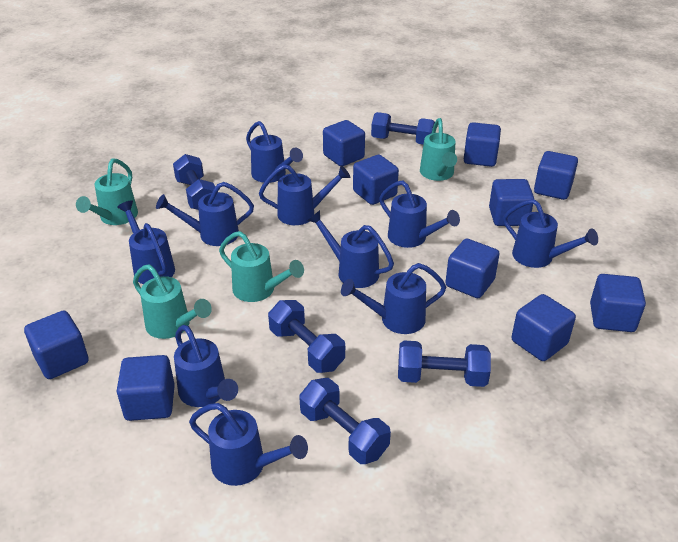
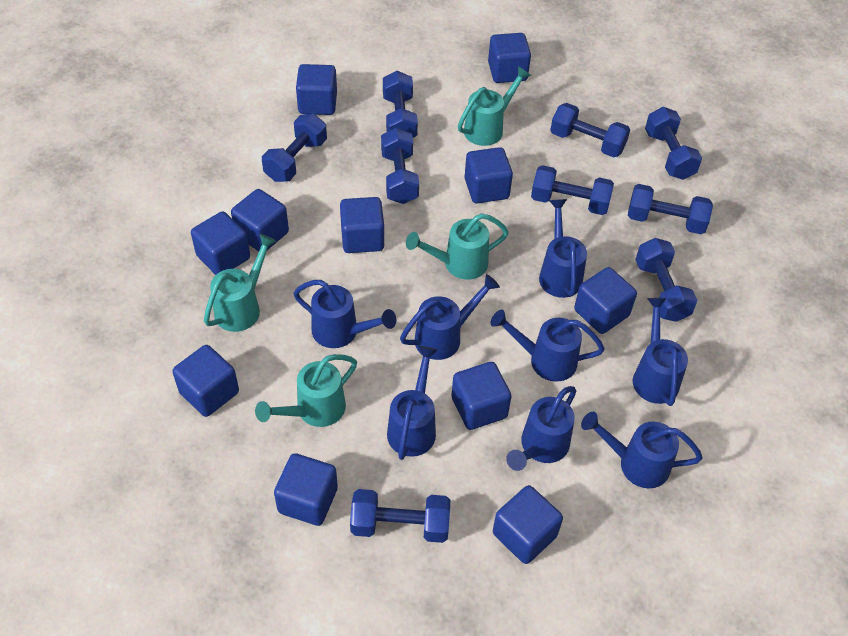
blue cube: 10 -> 11
blue dumbbell: 5 -> 9
blue watering can: 10 -> 8

